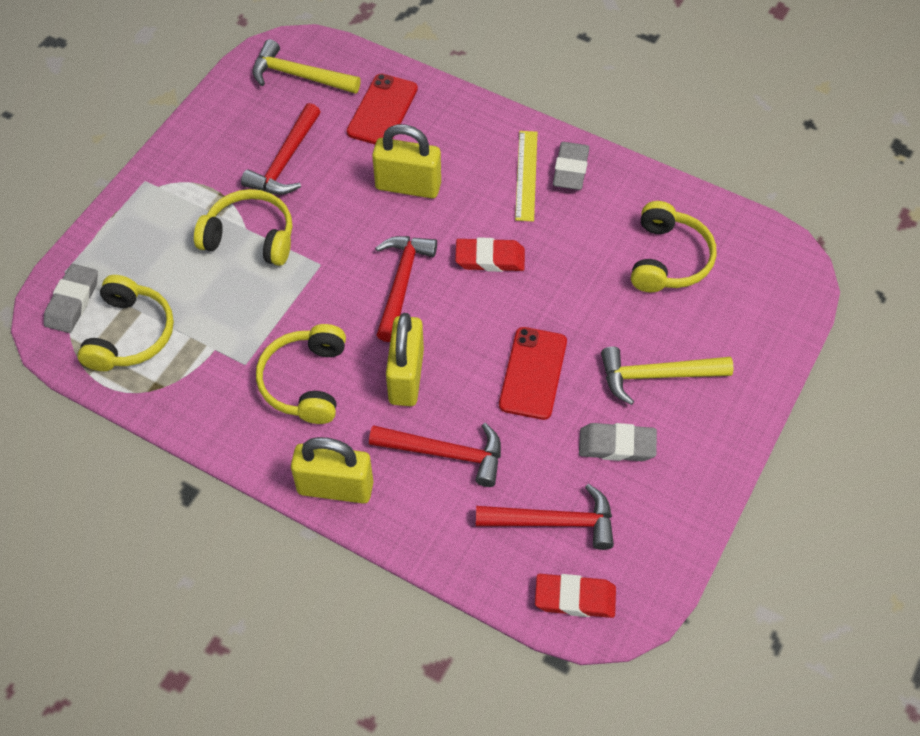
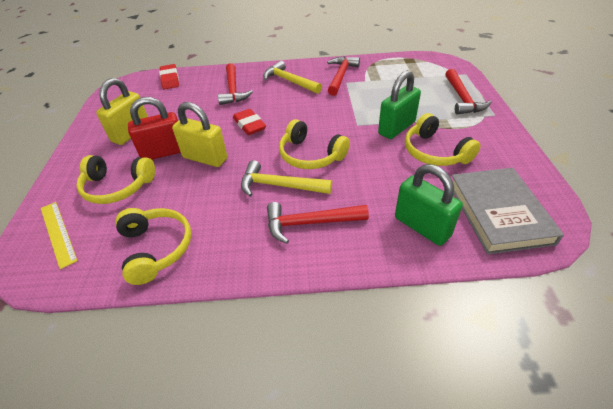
green padlock: 0 -> 2
grey book: 0 -> 1
grey eraser: 3 -> 0
red padlock: 0 -> 1
red phone: 2 -> 0
yellow padlock: 3 -> 2

